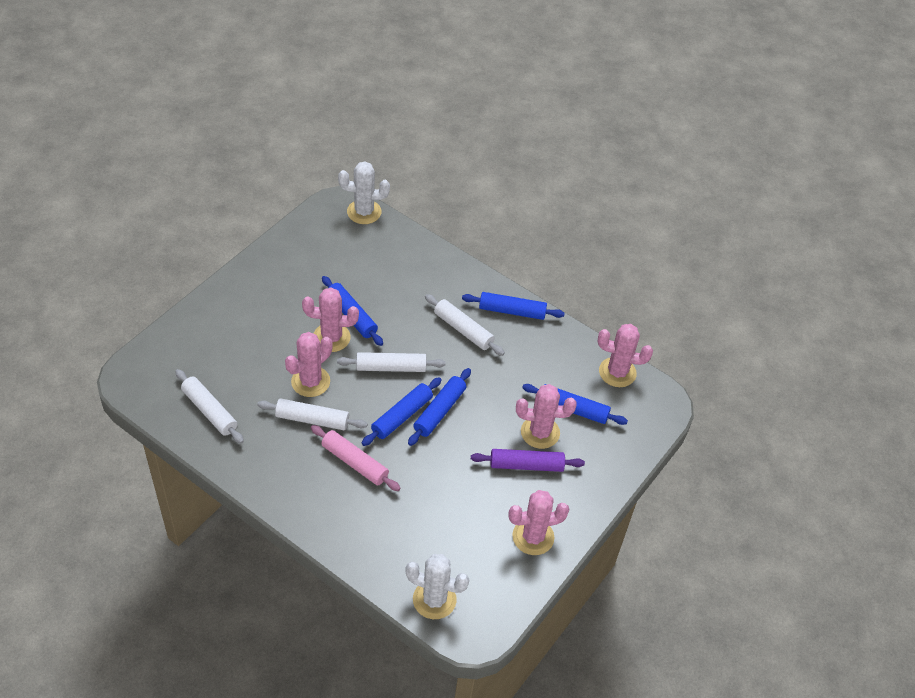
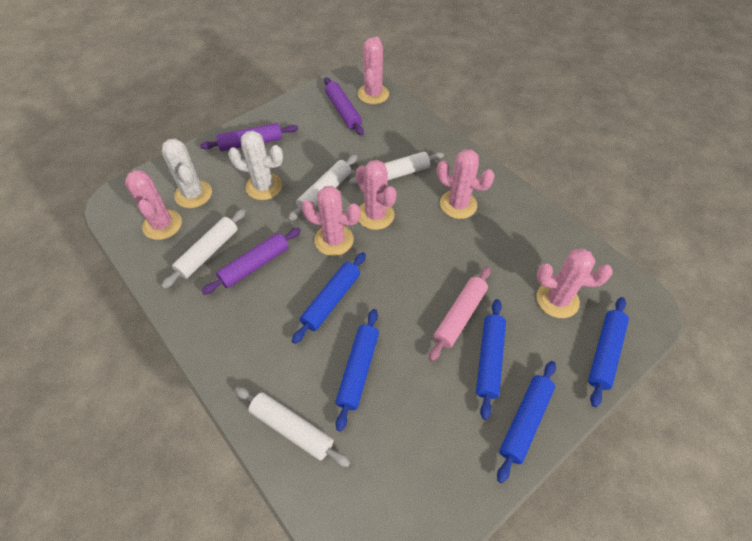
pink cactus: 5 -> 6
purple rolling pin: 1 -> 3

